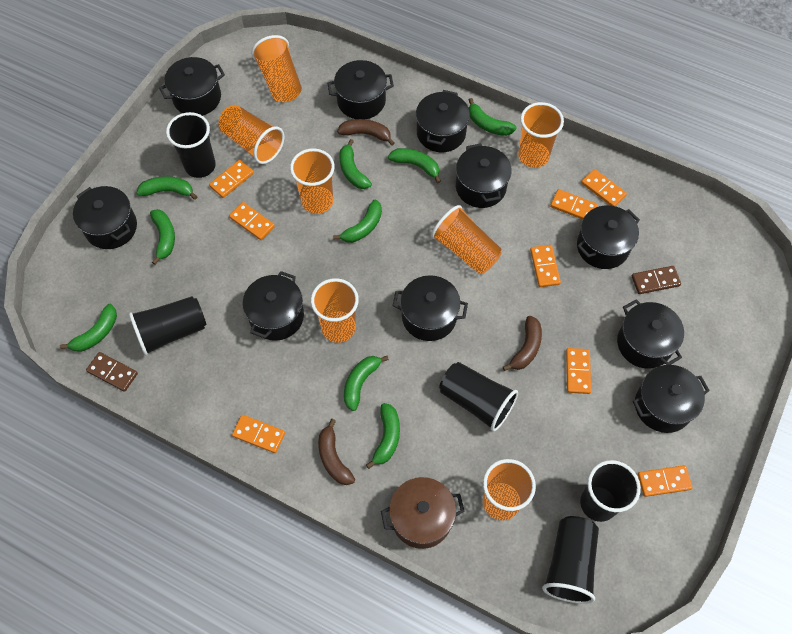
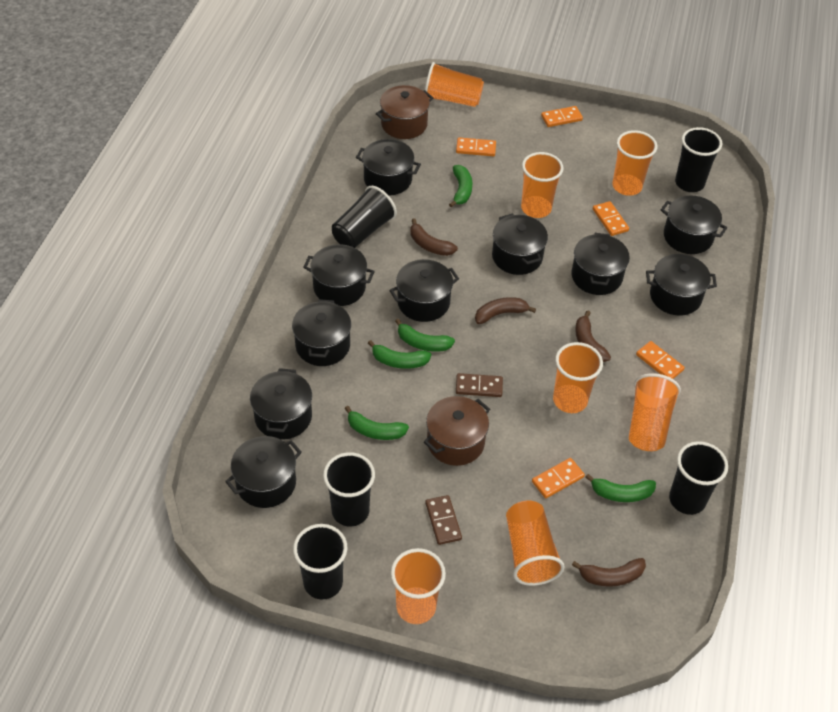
brown banana: 3 -> 4
brown pot: 1 -> 2
green banana: 9 -> 5
orange domino: 8 -> 5

